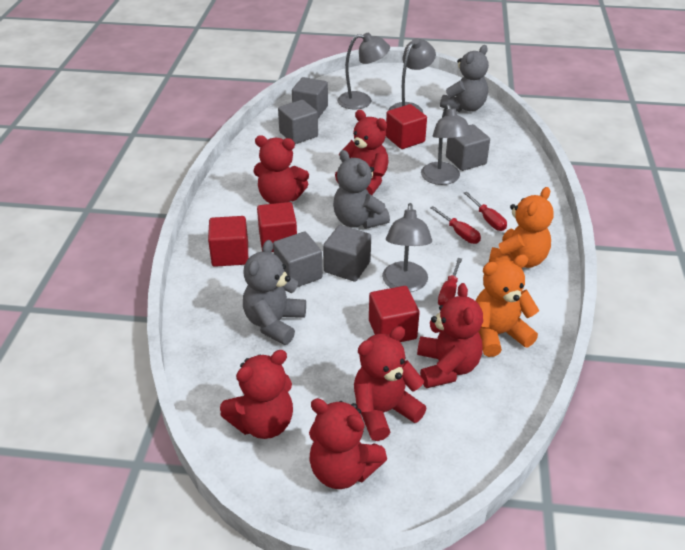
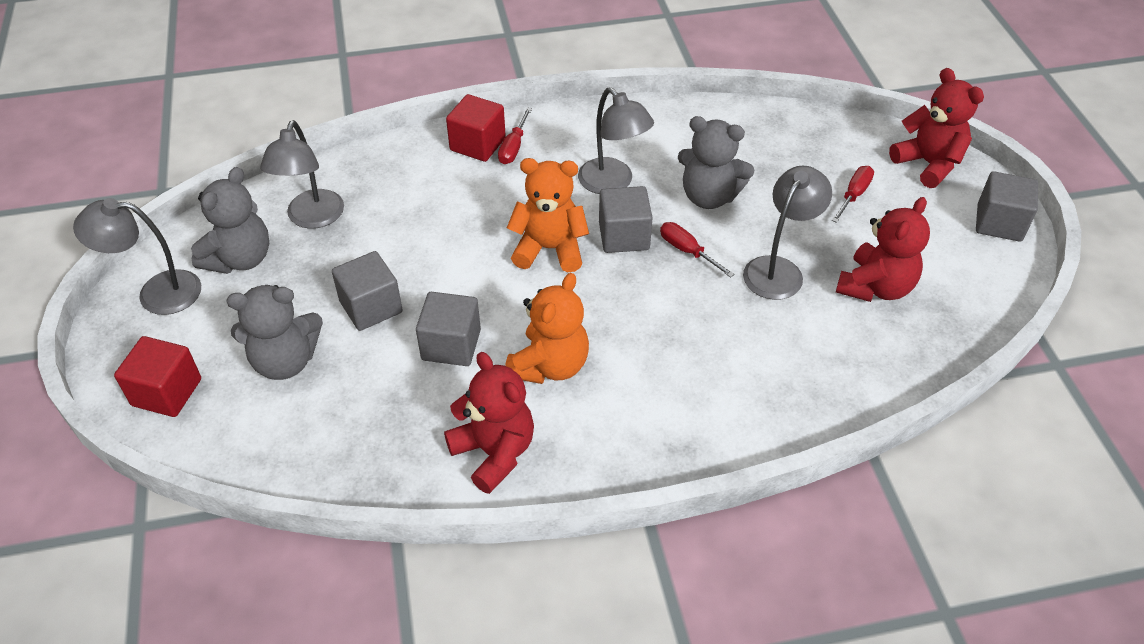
grey cube: 5 -> 4
red cube: 4 -> 2
red teddy bear: 6 -> 3

